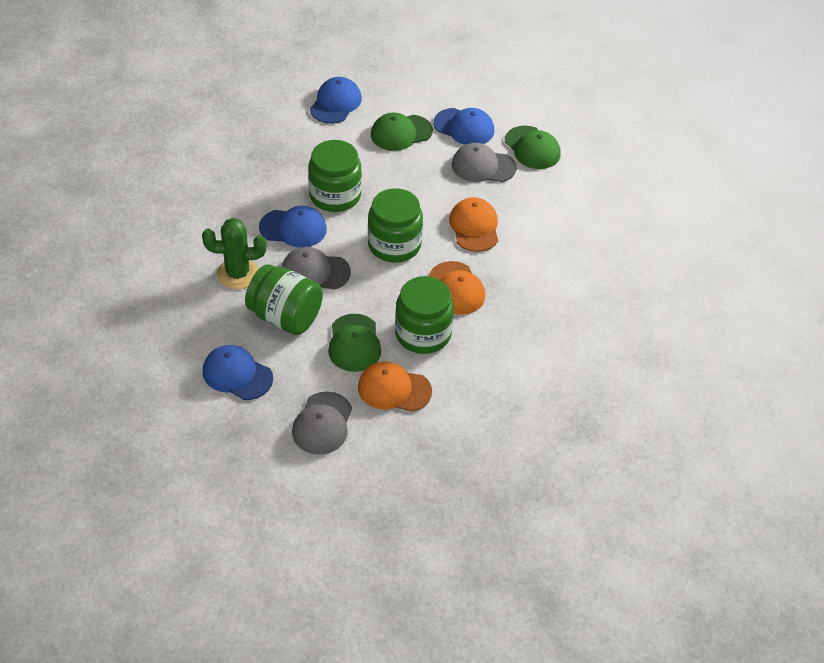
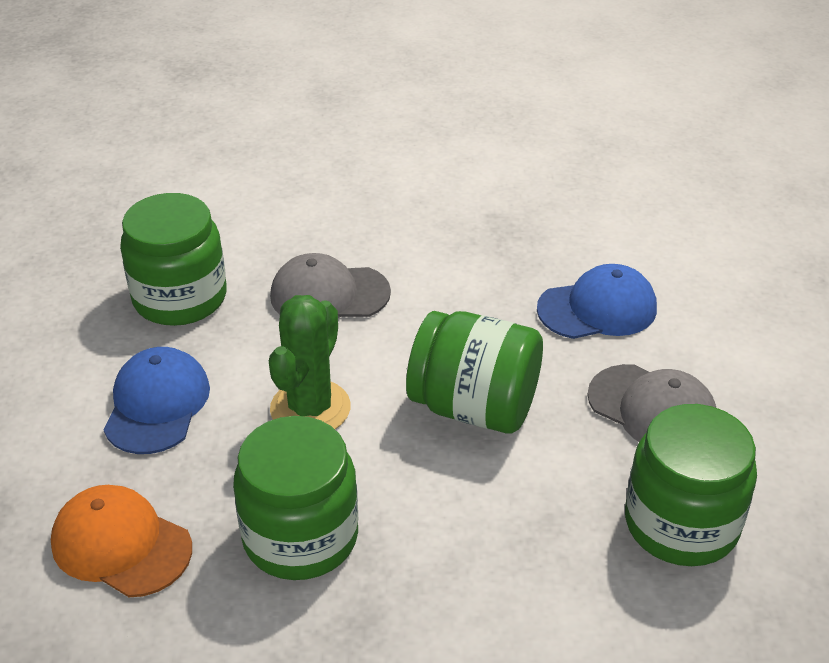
blue cap: 4 -> 2
green cap: 3 -> 0
grey cap: 3 -> 2
orange cap: 3 -> 1

